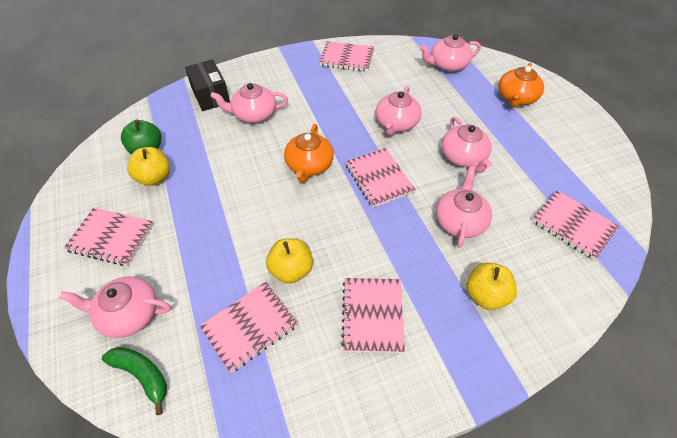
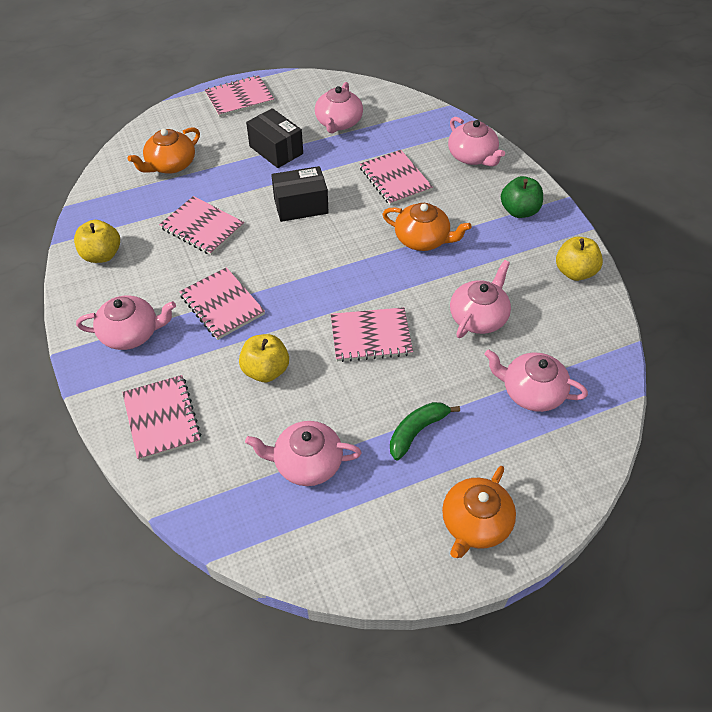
black box: 1 -> 2
orange teapot: 2 -> 3

